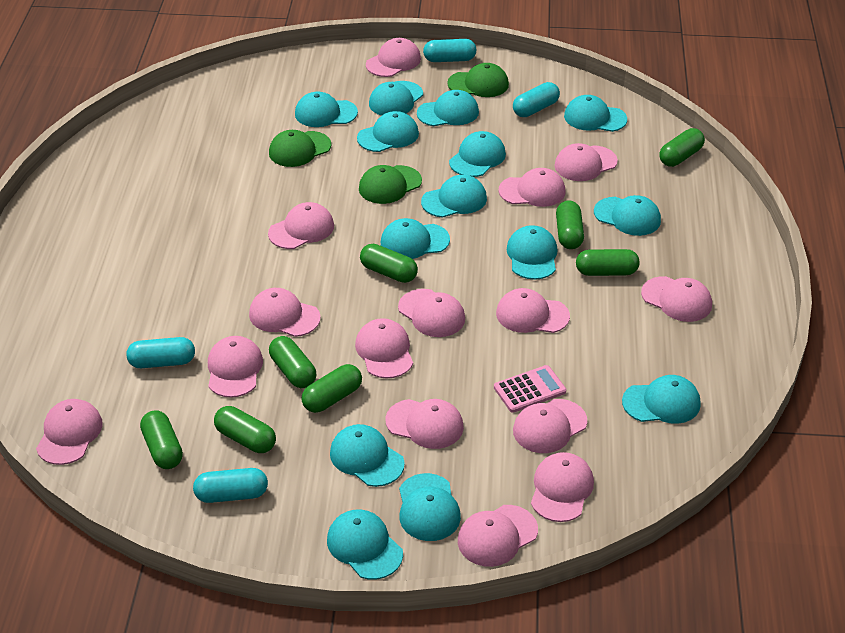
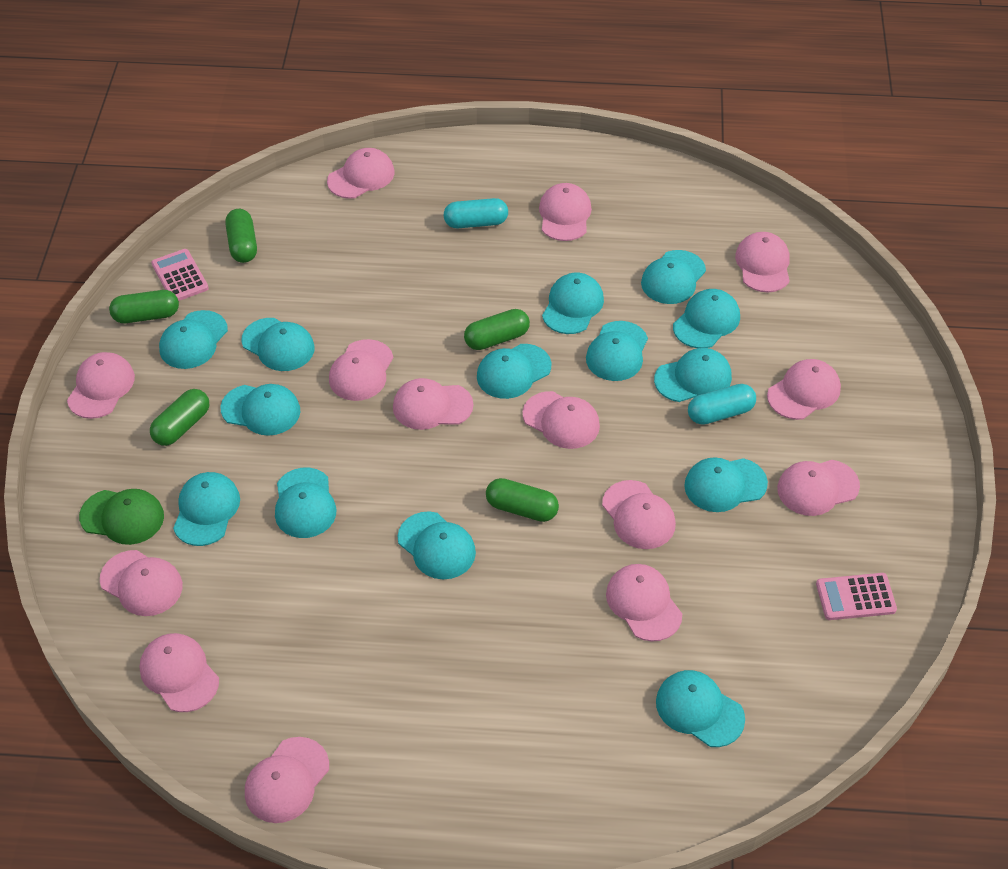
green cap: 3 -> 1
green capsule: 8 -> 5
pink calculator: 1 -> 2
pink cap: 15 -> 14
turquoise capsule: 4 -> 2

